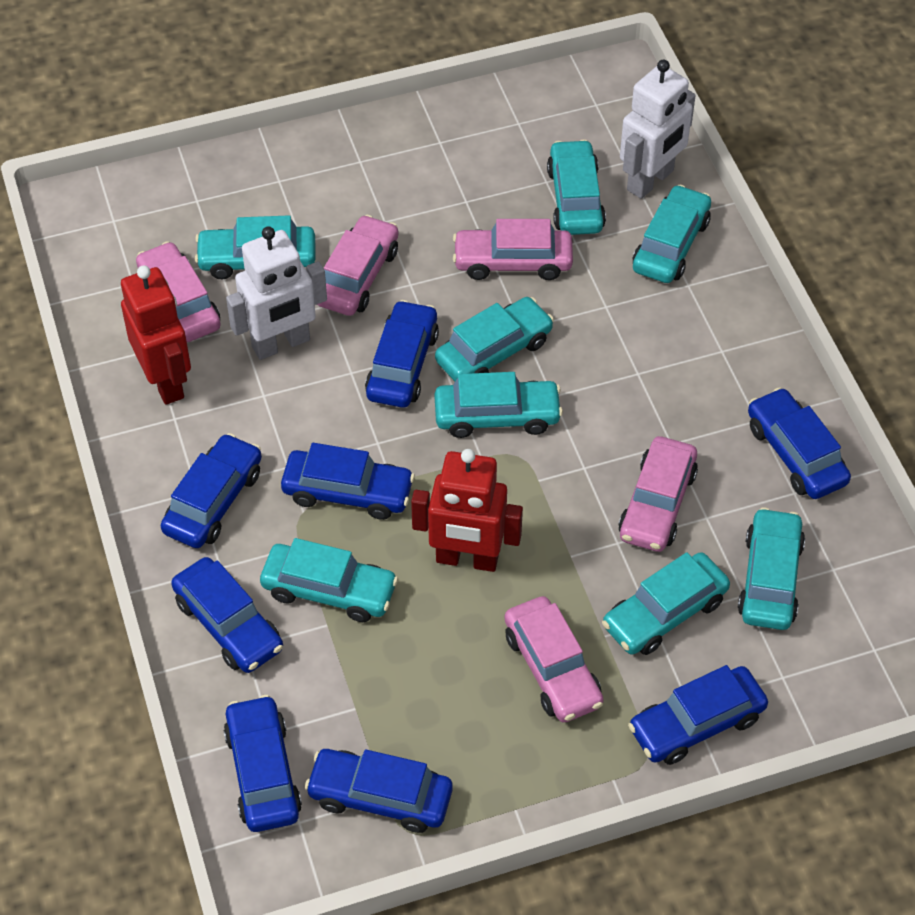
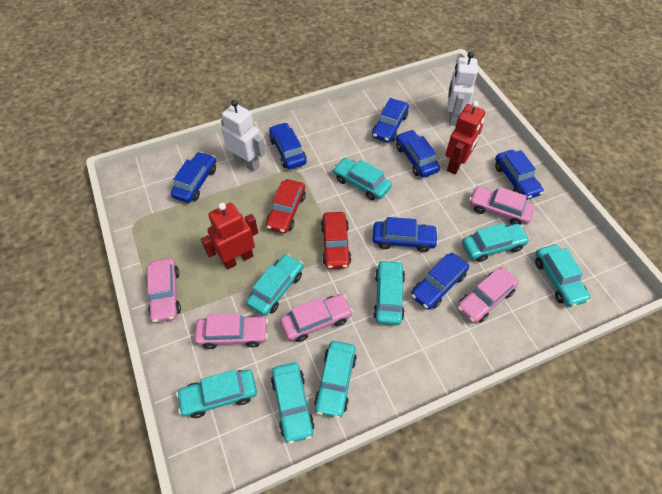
blue car: 8 -> 7
red car: 0 -> 2

